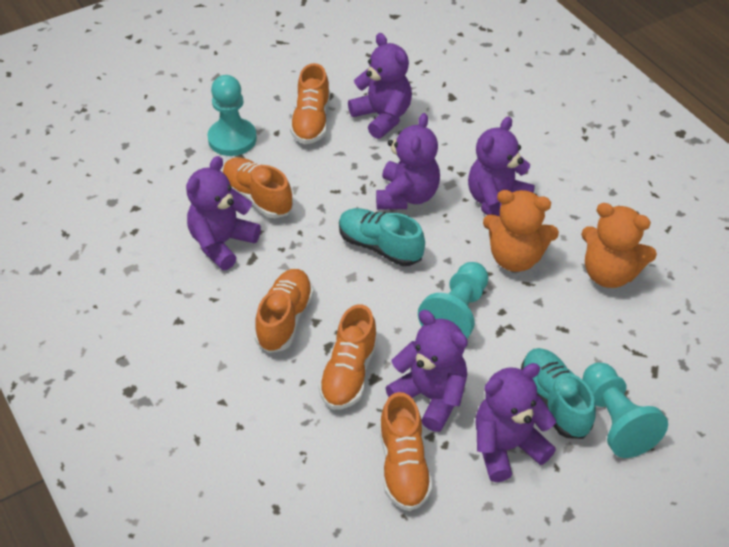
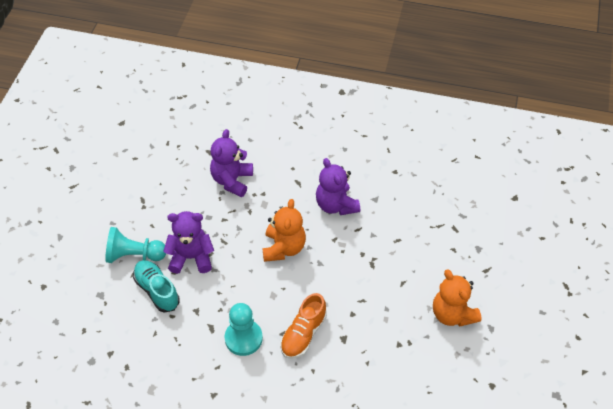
orange shoe: 5 -> 1
purple teddy bear: 6 -> 3
turquoise pawn: 3 -> 2
turquoise shoe: 2 -> 1

